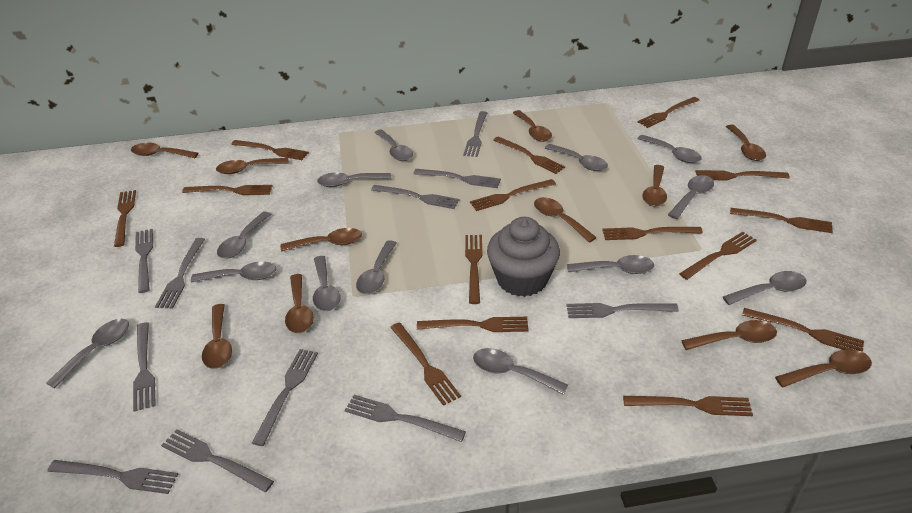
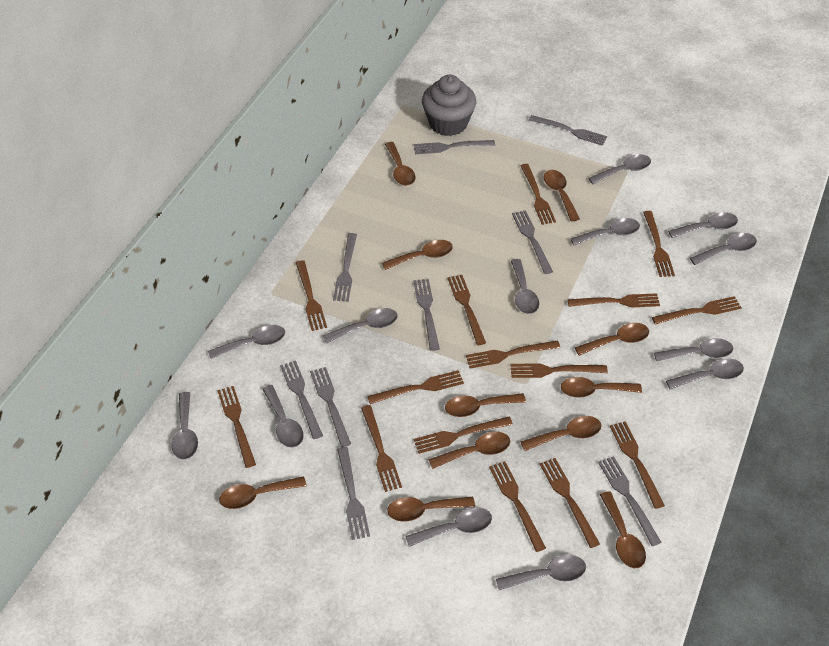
grey fork: 11 -> 9

